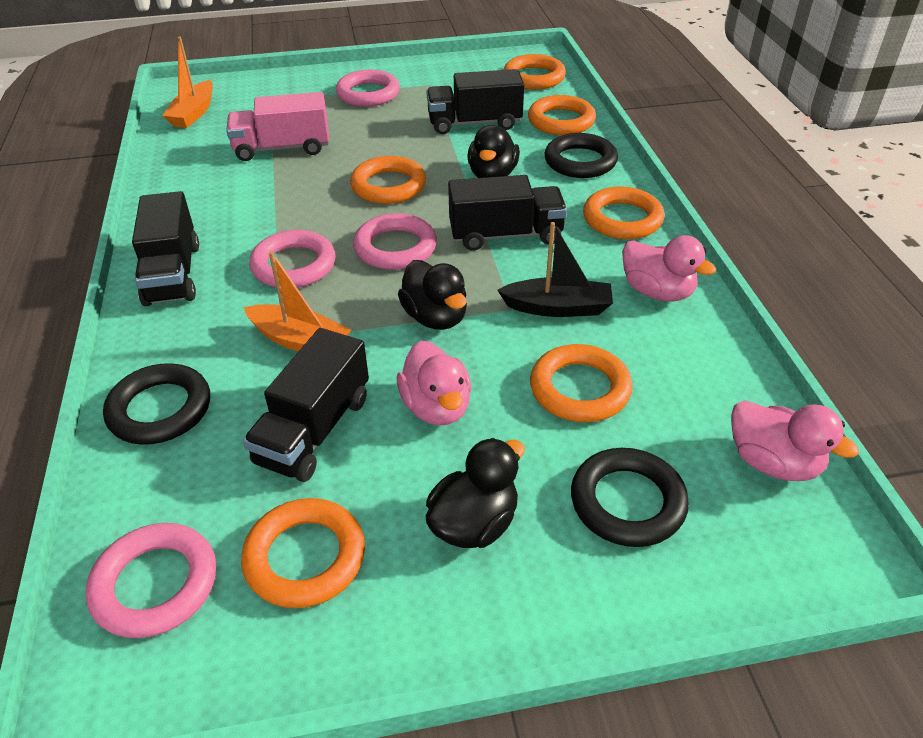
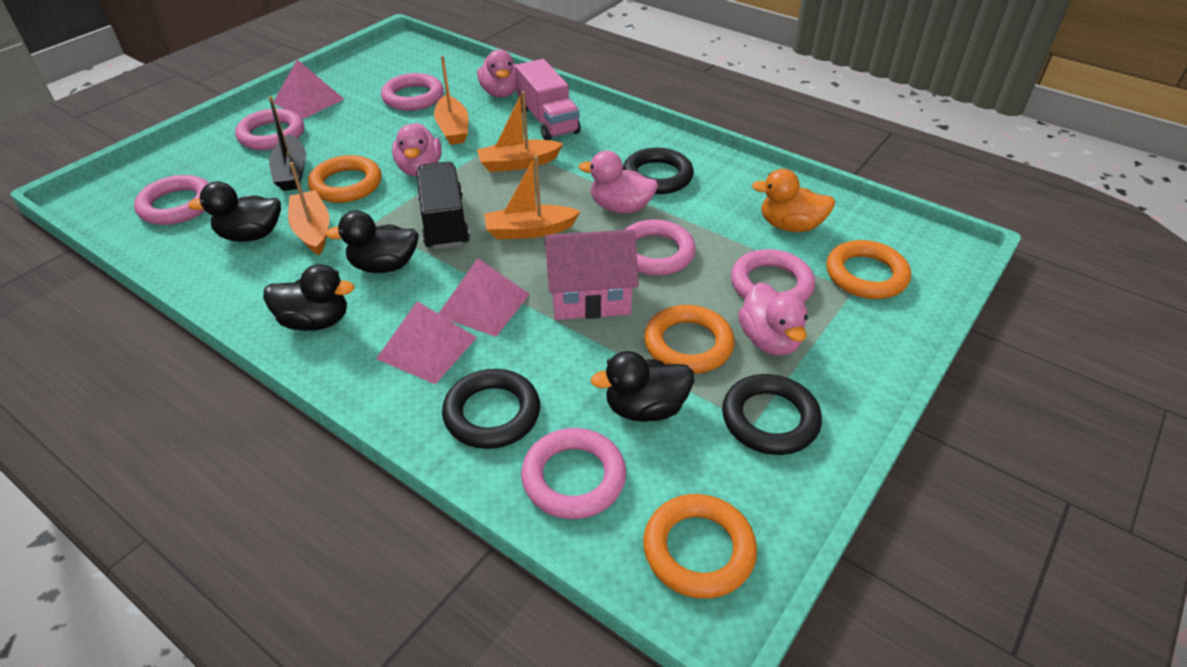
black duck: 3 -> 4
black truck: 4 -> 1
orange boat: 2 -> 4
orange duck: 0 -> 1
orange ring: 6 -> 4
pink duck: 3 -> 4
pink house: 0 -> 1
pink pyramid: 0 -> 3
pink ring: 4 -> 6

